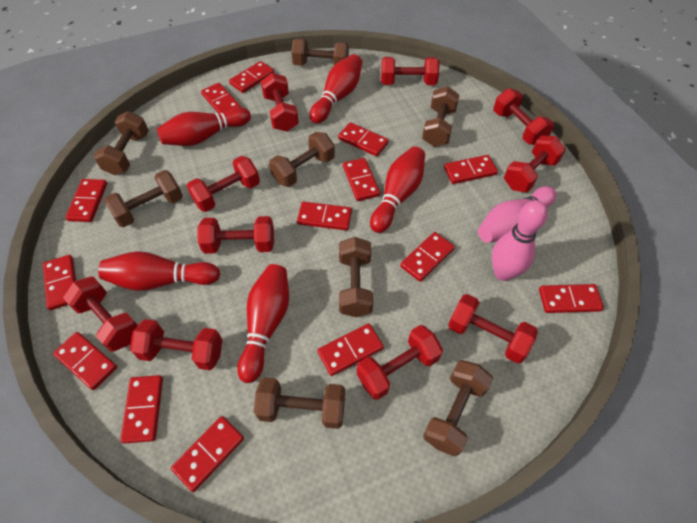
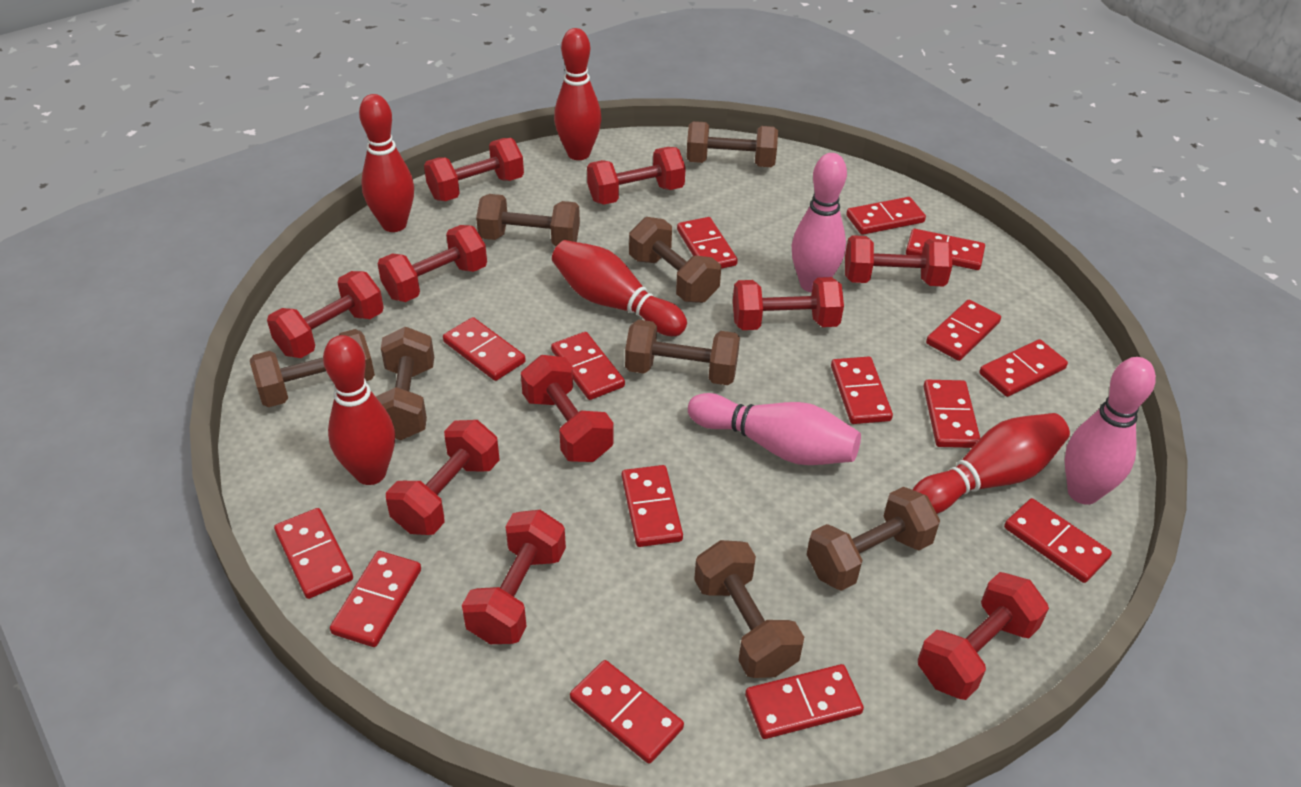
pink bowling pin: 2 -> 3
red domino: 14 -> 15

